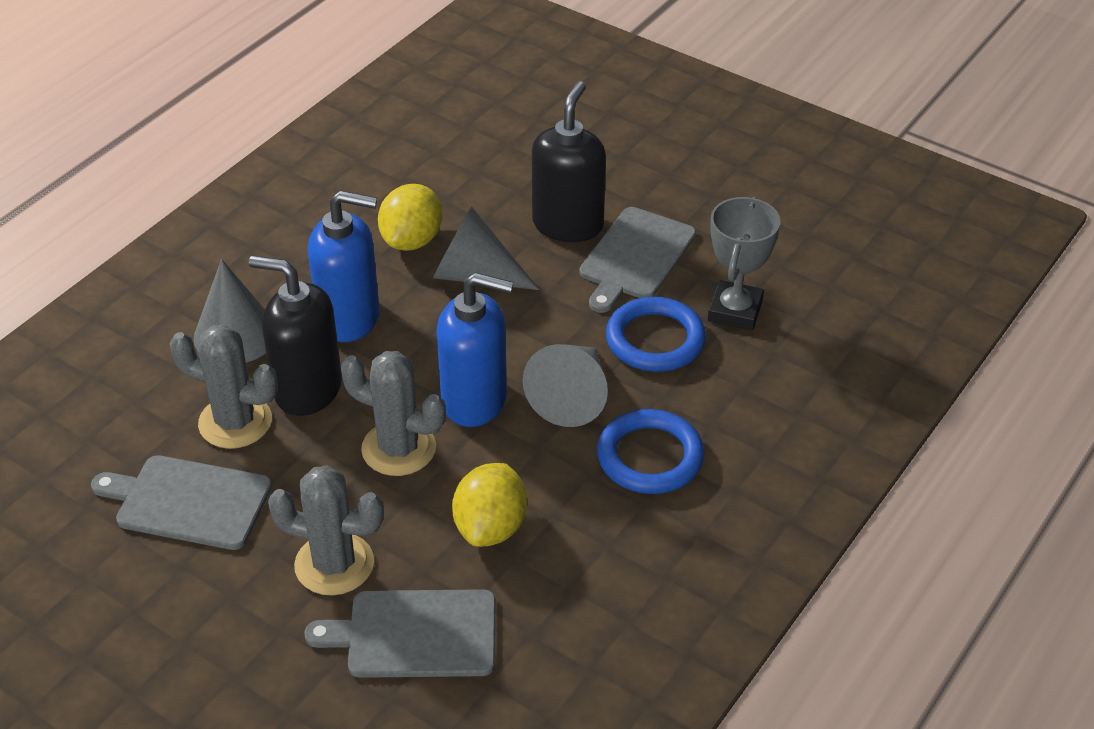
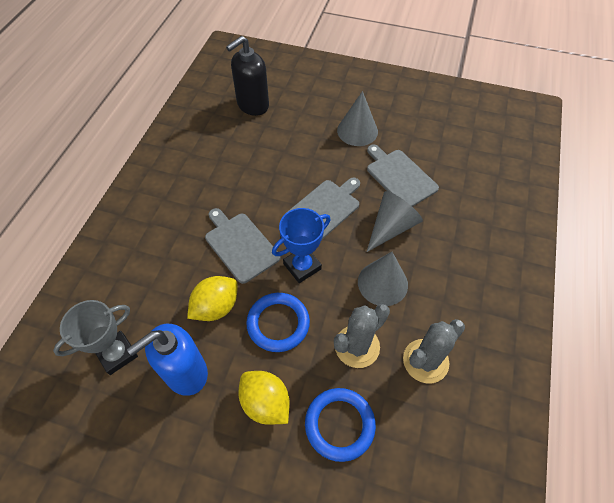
black soap dispenser: 2 -> 1
blue soap dispenser: 2 -> 1
blue trophy: 0 -> 1
grey cactus: 3 -> 2

